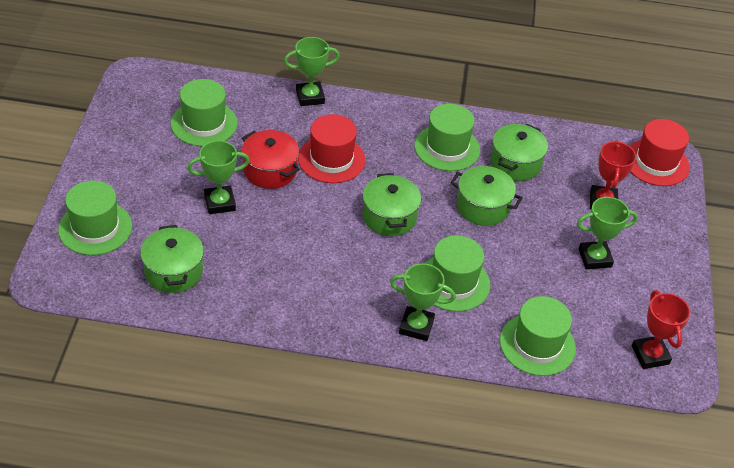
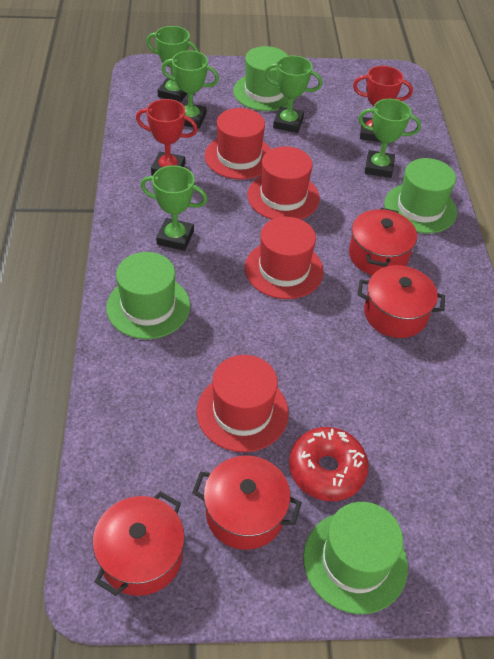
green hat: 5 -> 4
green pot: 4 -> 0
green trophy: 4 -> 5
red donut: 0 -> 1
red hat: 2 -> 4
red pot: 1 -> 4

